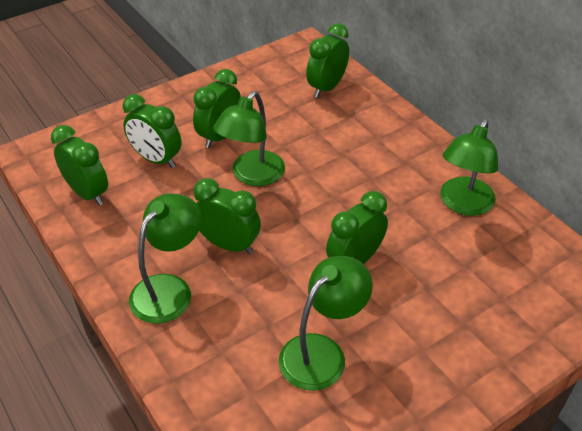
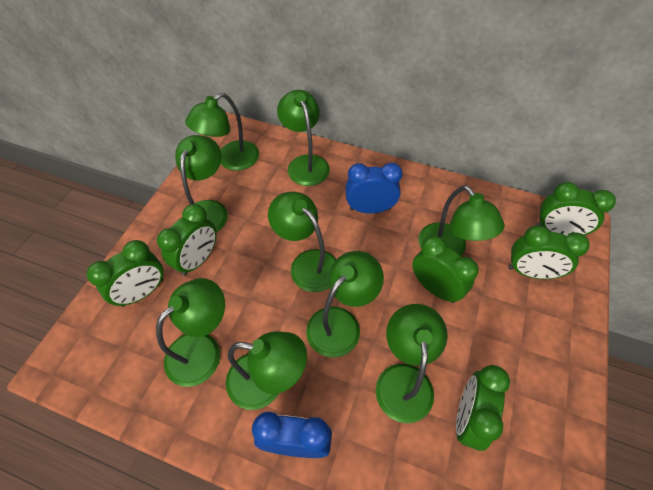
blue clock: 0 -> 2
green lamp: 4 -> 9

